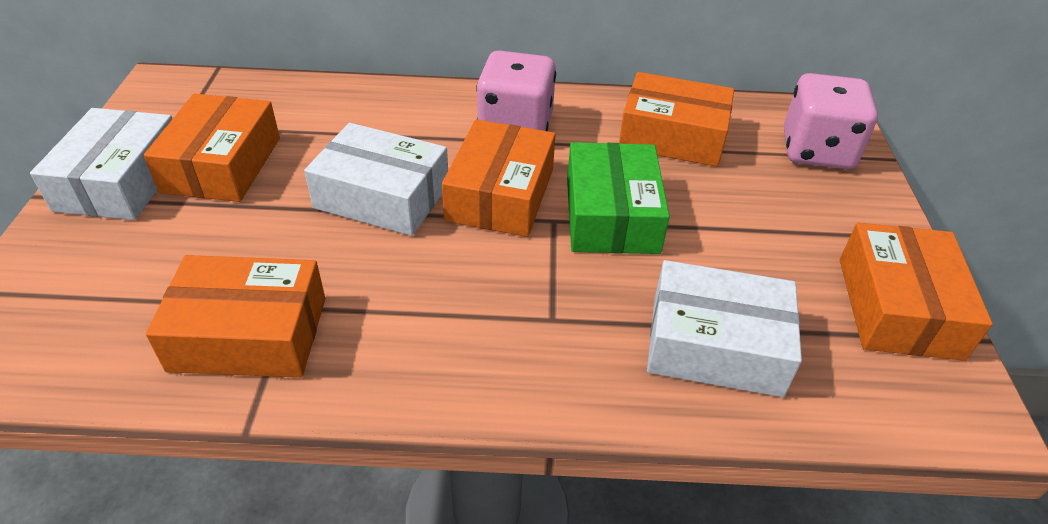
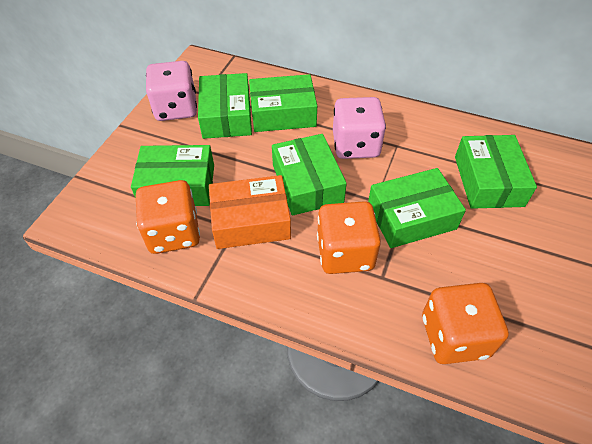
green box: 1 -> 6
orange box: 5 -> 1
orange dice: 0 -> 3
white box: 3 -> 0

